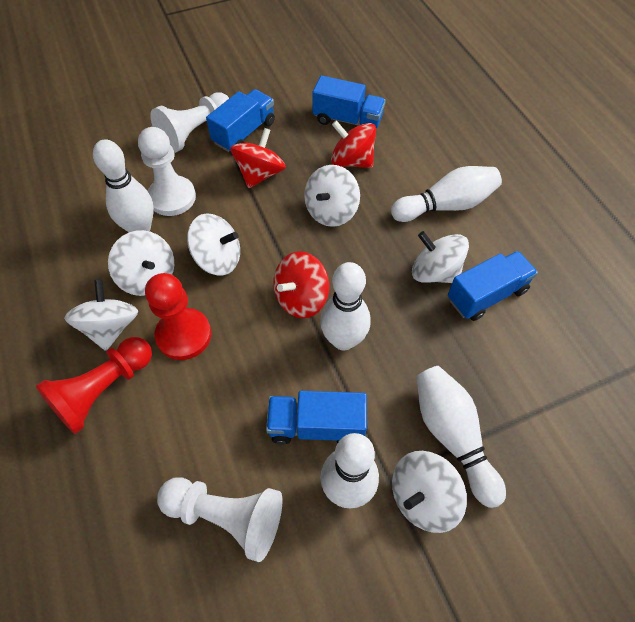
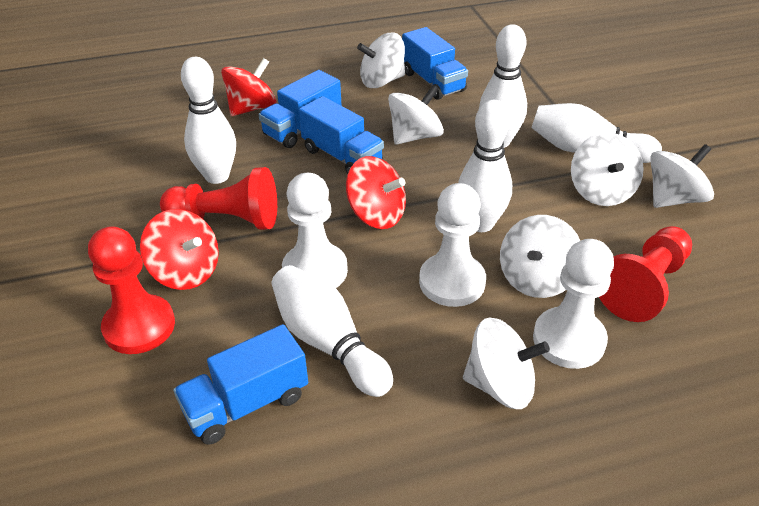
red pawn: 2 -> 3

